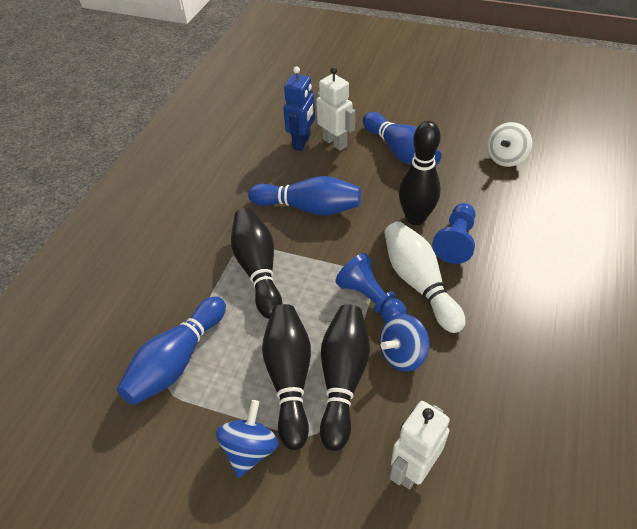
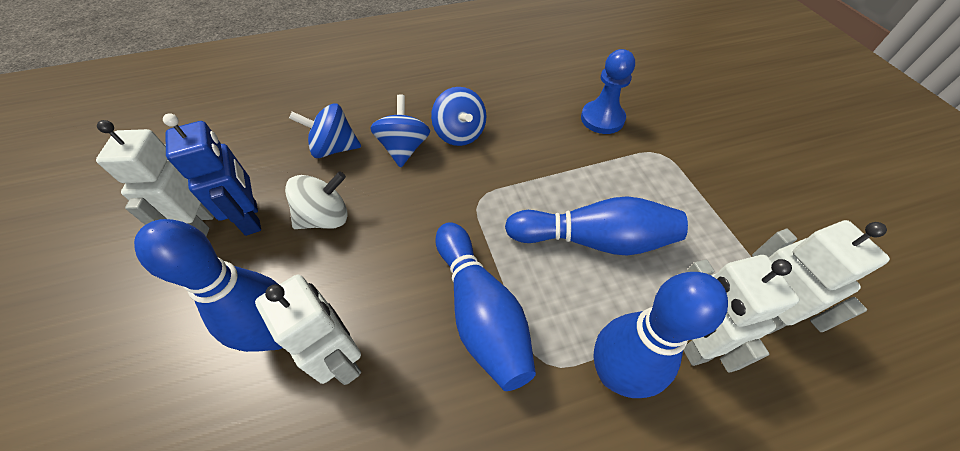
black bowling pin: 4 -> 0
blue bowling pin: 3 -> 4
blue pawn: 2 -> 1
blue spinning top: 2 -> 3
white bowling pin: 1 -> 0
white robot: 2 -> 4

